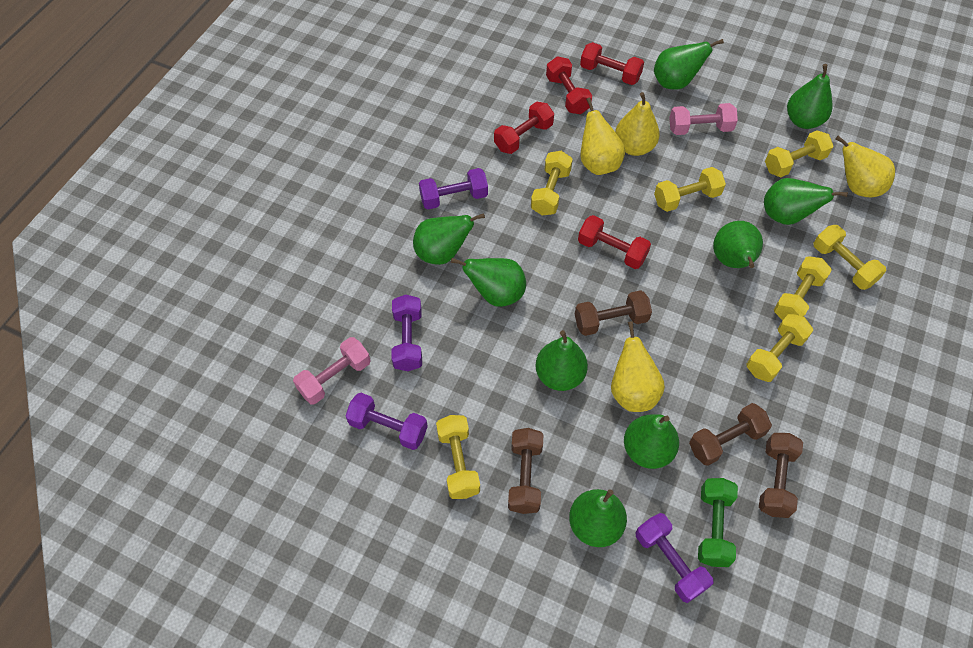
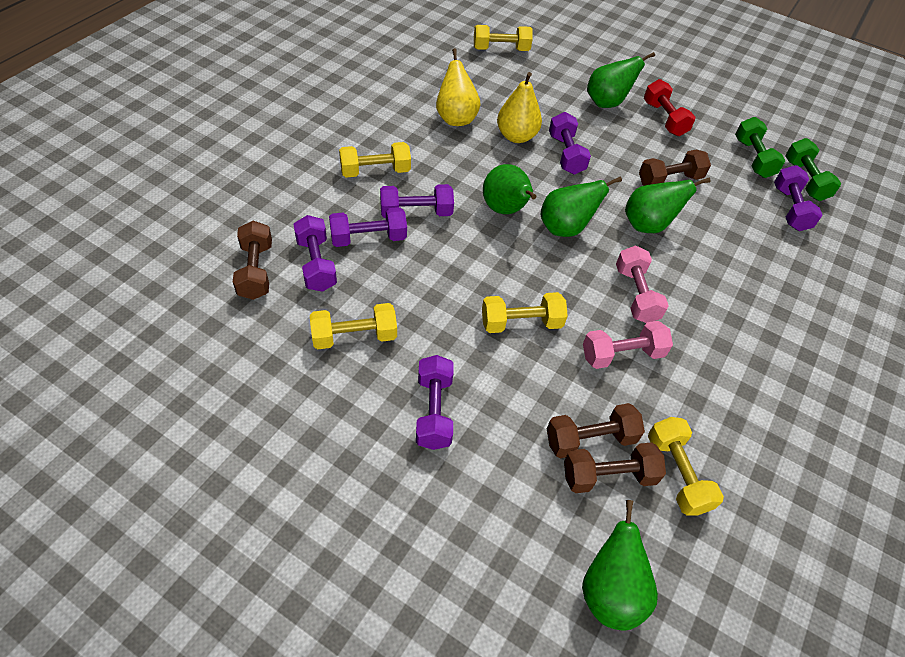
green dumbbell: 1 -> 2
green pear: 9 -> 5
purple dumbbell: 4 -> 6
red dumbbell: 4 -> 1
yellow dumbbell: 7 -> 5
yellow pear: 4 -> 2

